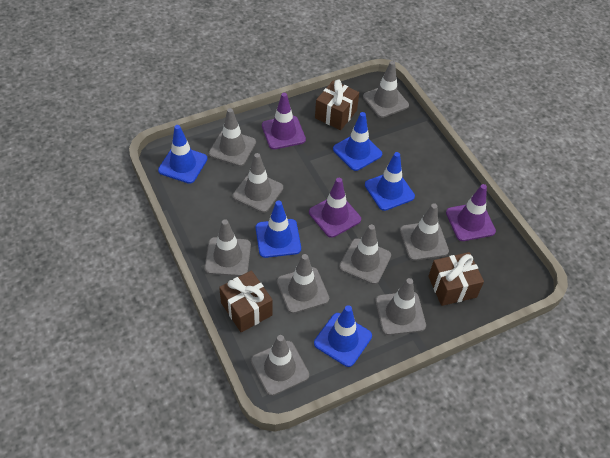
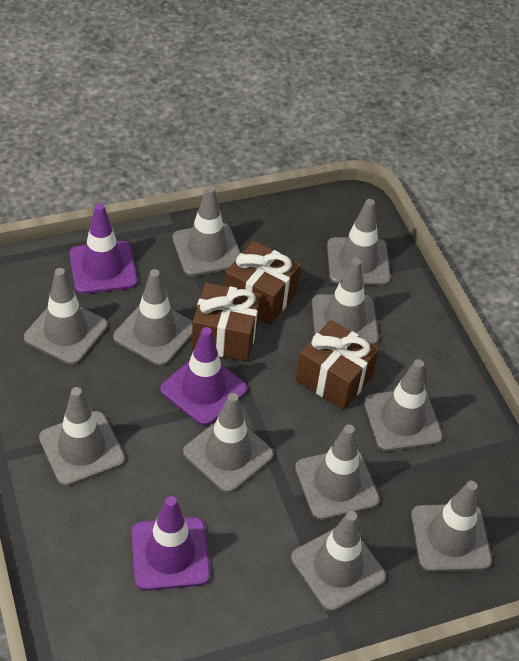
blue traffic cone: 5 -> 0
grey traffic cone: 9 -> 11

